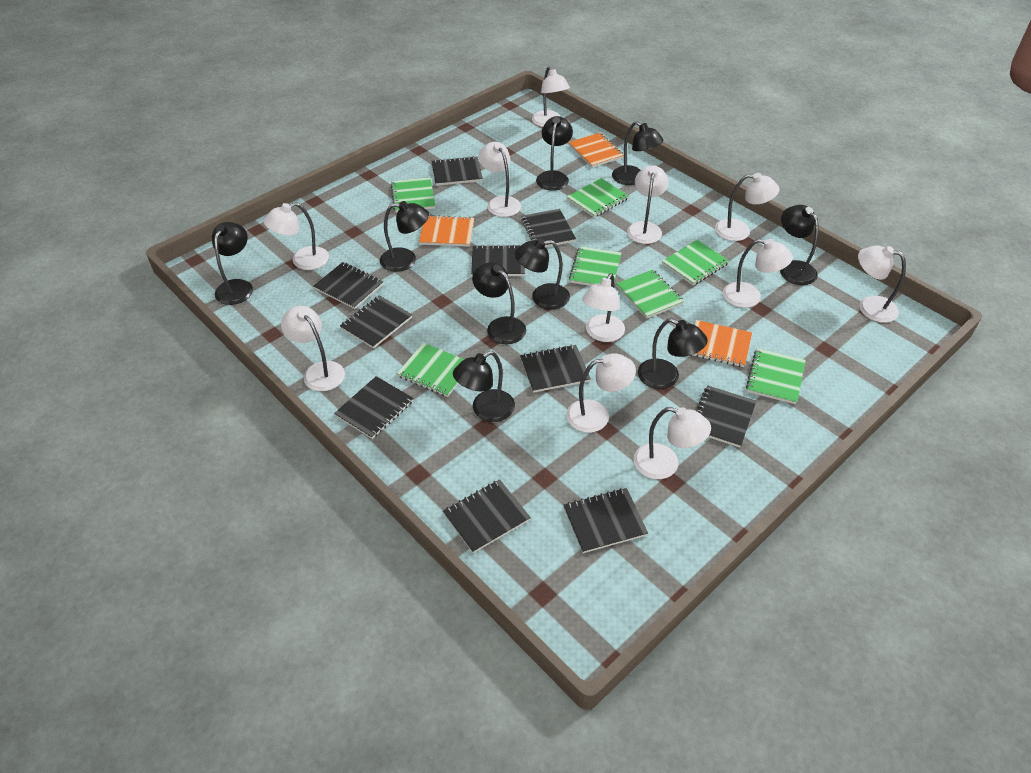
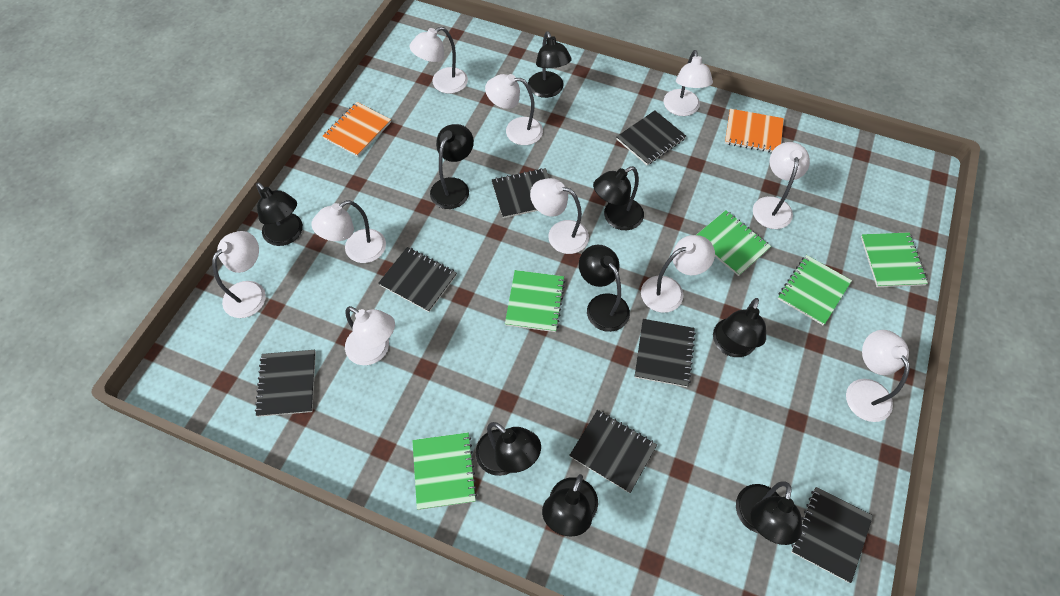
black notebook: 10 -> 7
green notebook: 7 -> 5
orange notebook: 3 -> 2
white lamp: 11 -> 10

